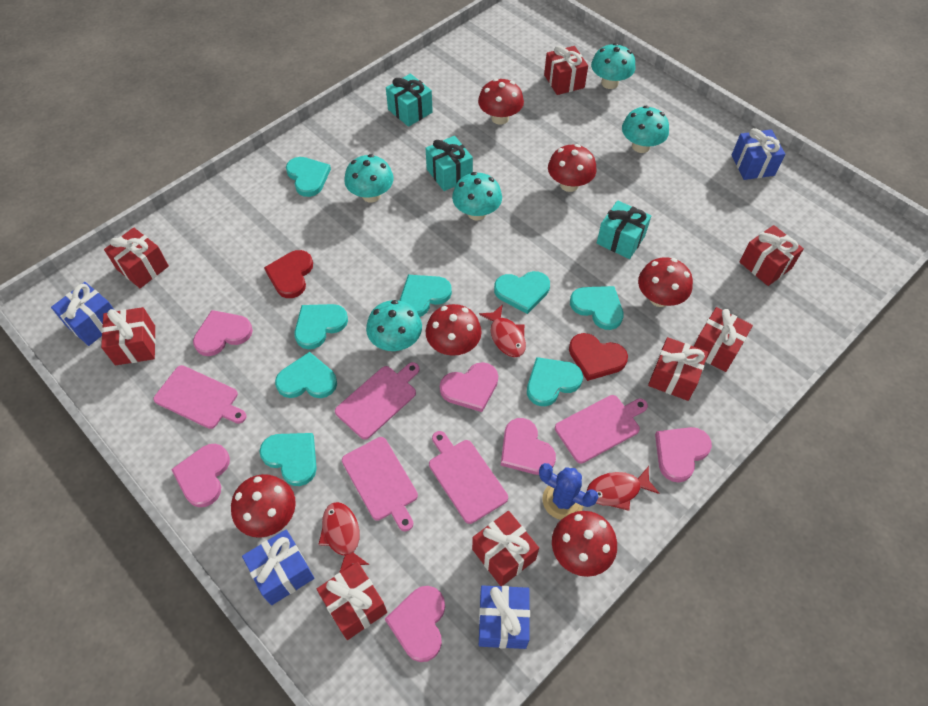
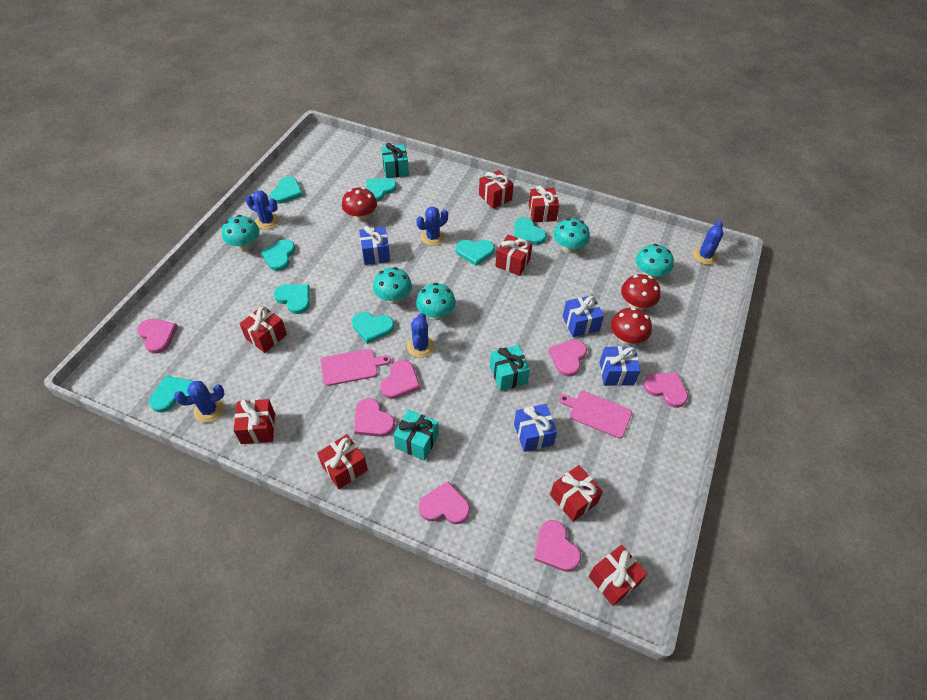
blue cactus: 1 -> 5
pink cutting board: 5 -> 2
pink heart: 6 -> 7
red fish: 3 -> 0
red heart: 2 -> 0
red mushroom: 6 -> 3

